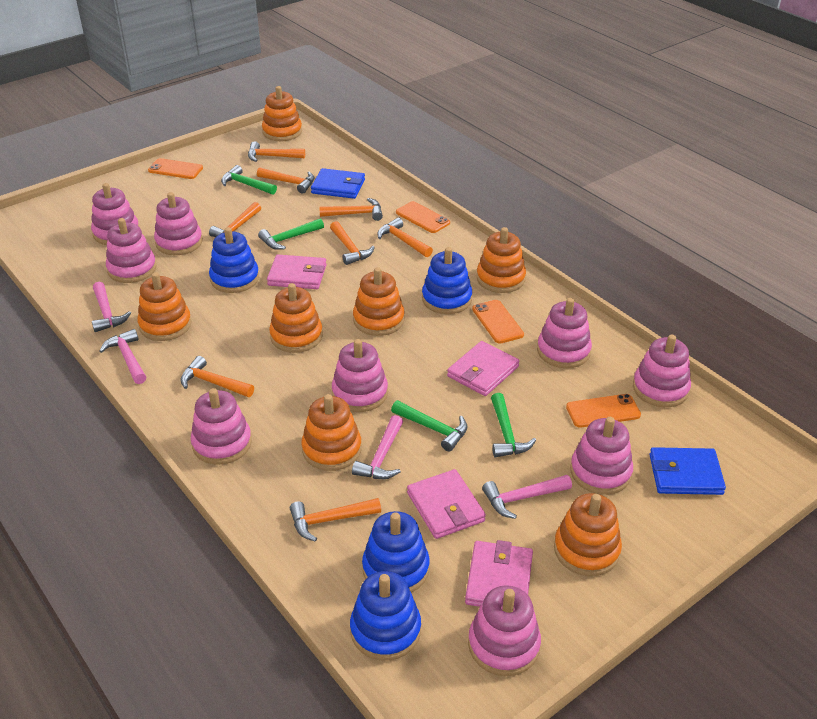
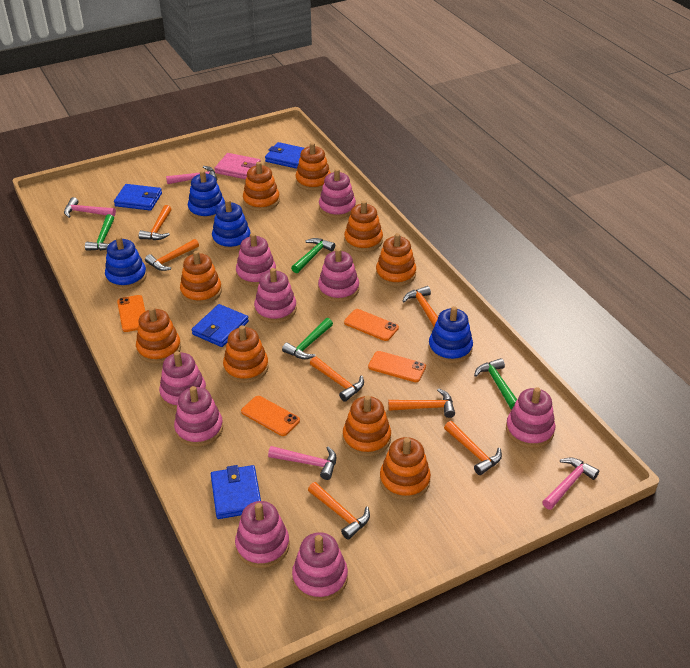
blue wallet: 2 -> 4
orange hammer: 8 -> 7
orange stacking toy: 7 -> 9
pink wallet: 4 -> 1

